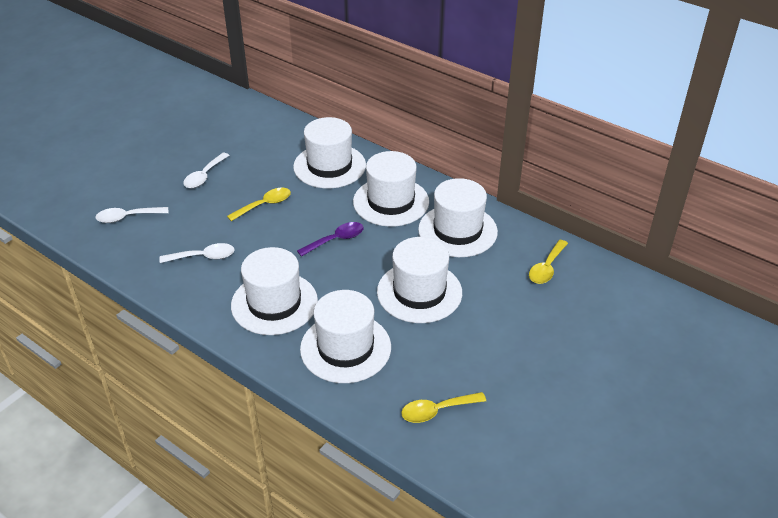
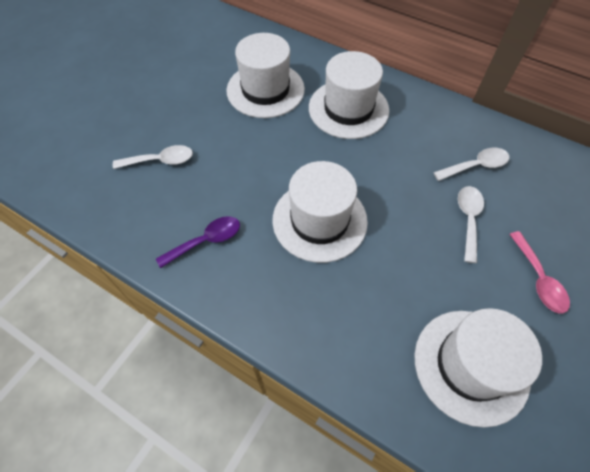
pink spoon: 0 -> 1
white hat: 6 -> 4
yellow spoon: 3 -> 0

